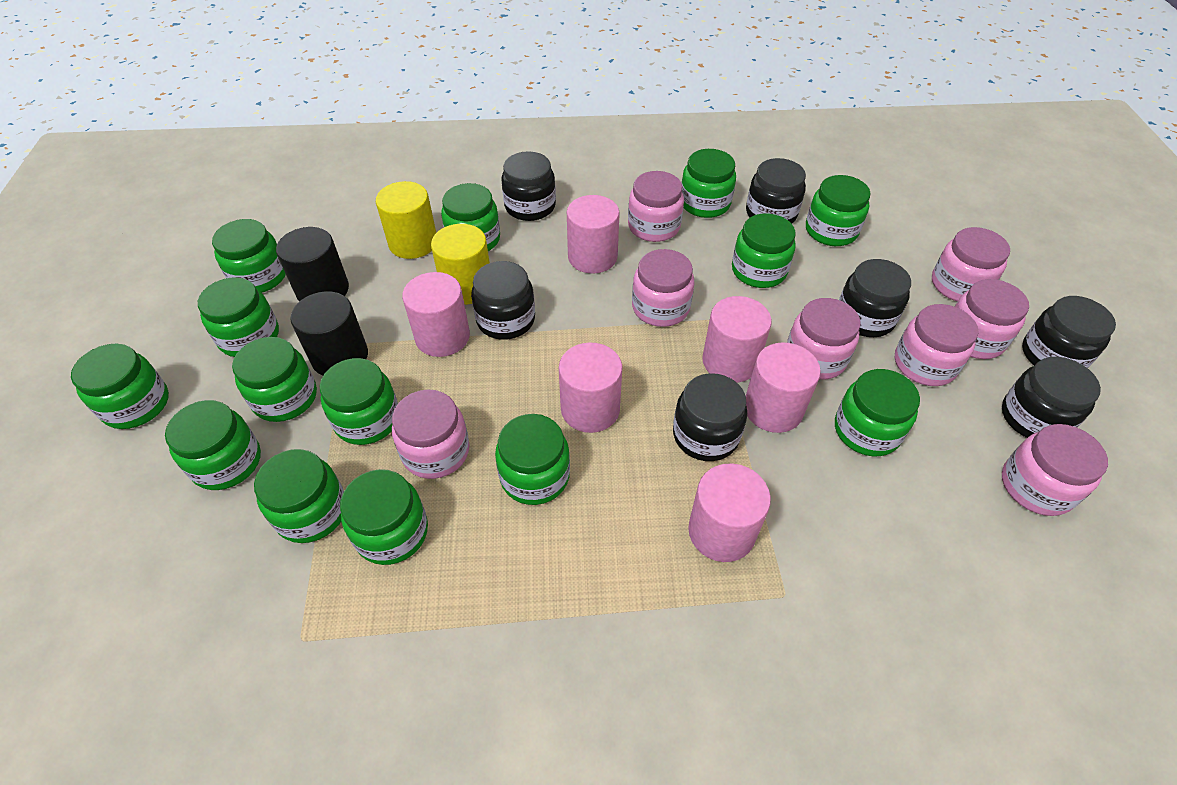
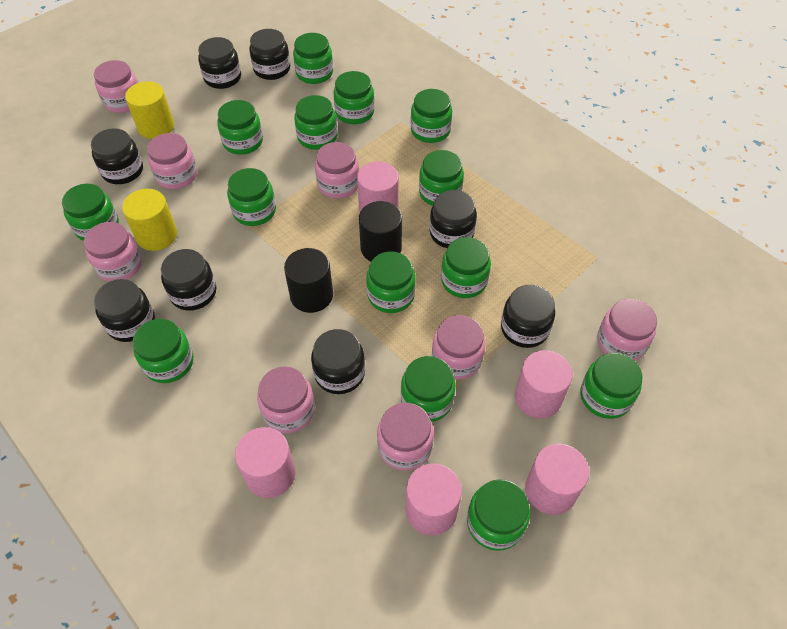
black jar: 7 -> 8
pink cylinder: 6 -> 5

